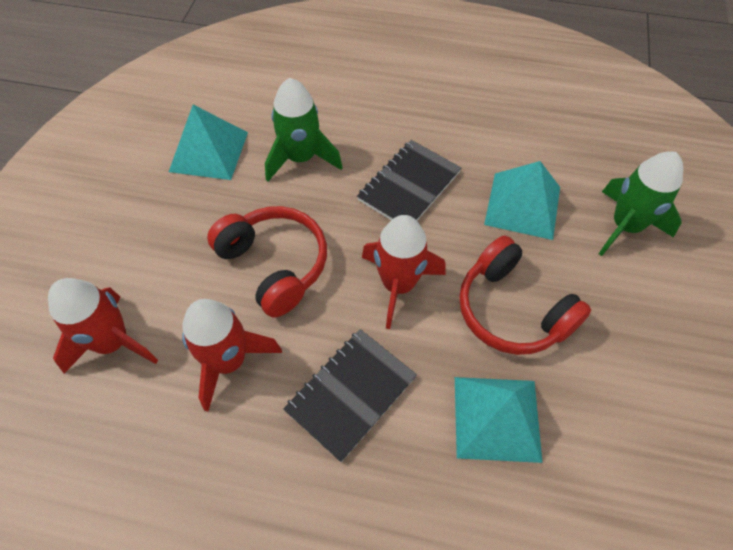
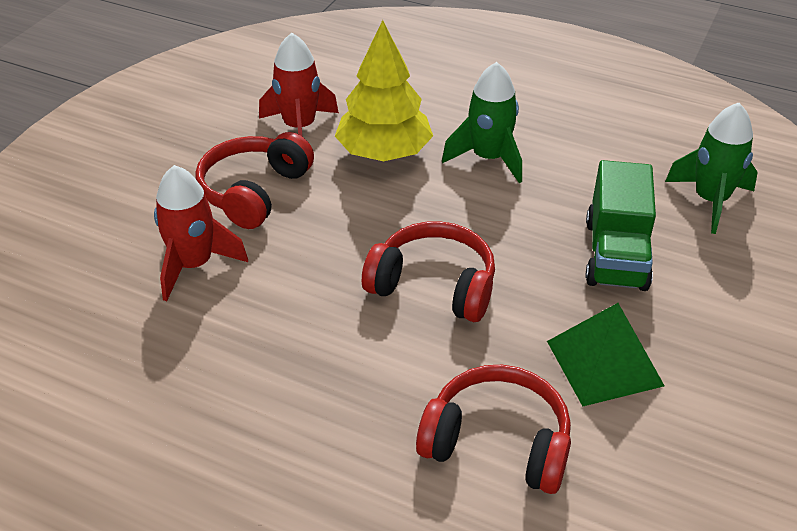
black notebook: 2 -> 0
green pyramid: 0 -> 1
green truck: 0 -> 1
red headphones: 2 -> 3
red rocket: 3 -> 2
turquoise pyramid: 3 -> 0
yellow tree: 0 -> 1

